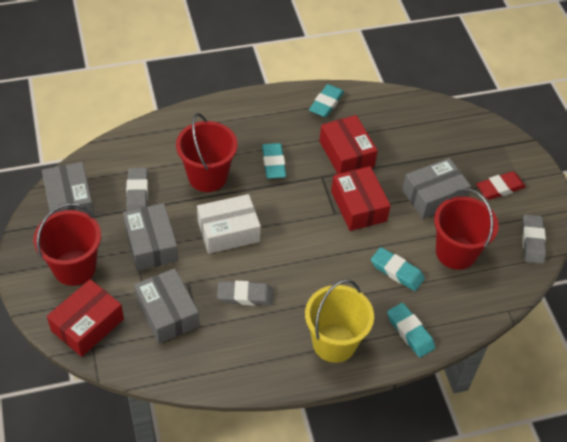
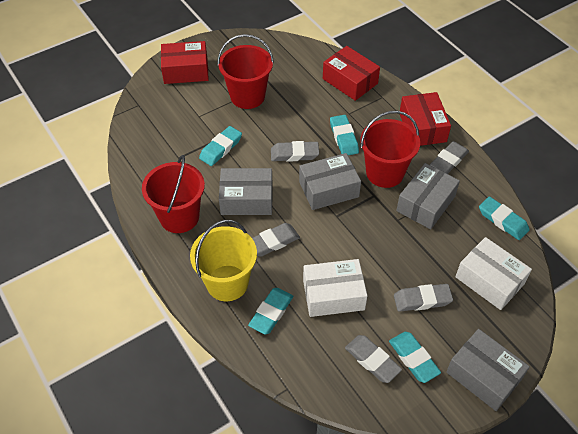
grey eraser: 3 -> 5
red eraser: 1 -> 0
turquoise eraser: 4 -> 5
white box: 1 -> 2

